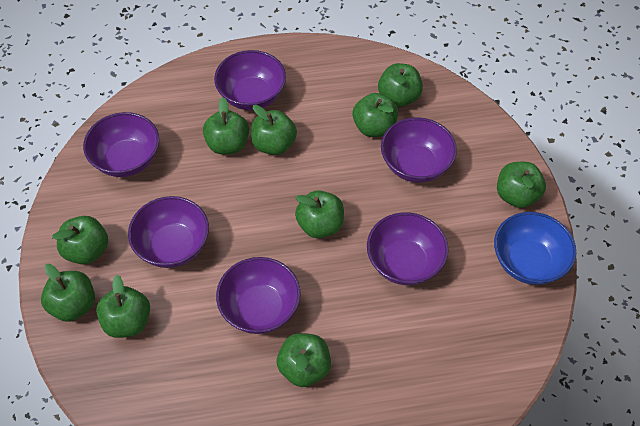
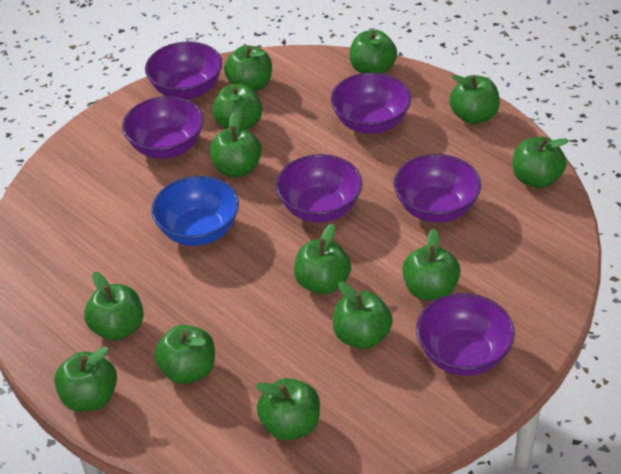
green apple: 10 -> 13

